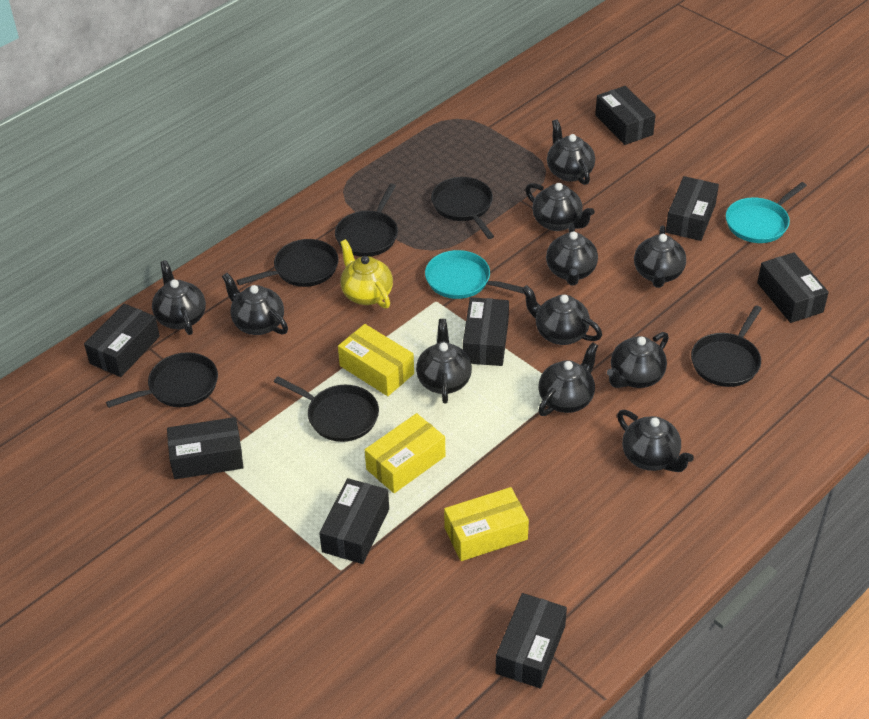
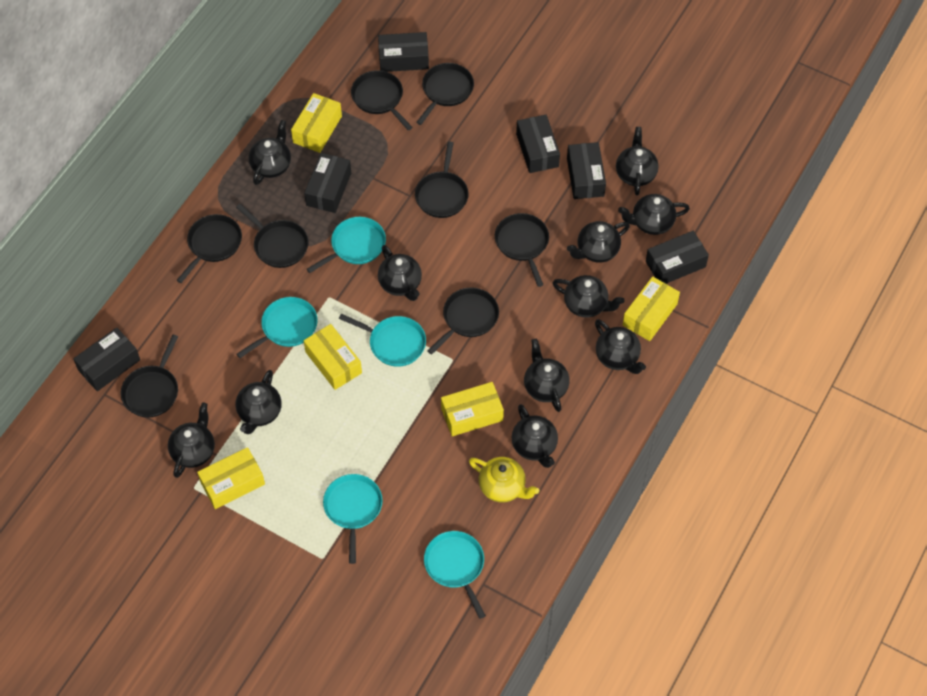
black box: 8 -> 6
black pan: 6 -> 8
turquoise pan: 2 -> 5
yellow box: 3 -> 5

